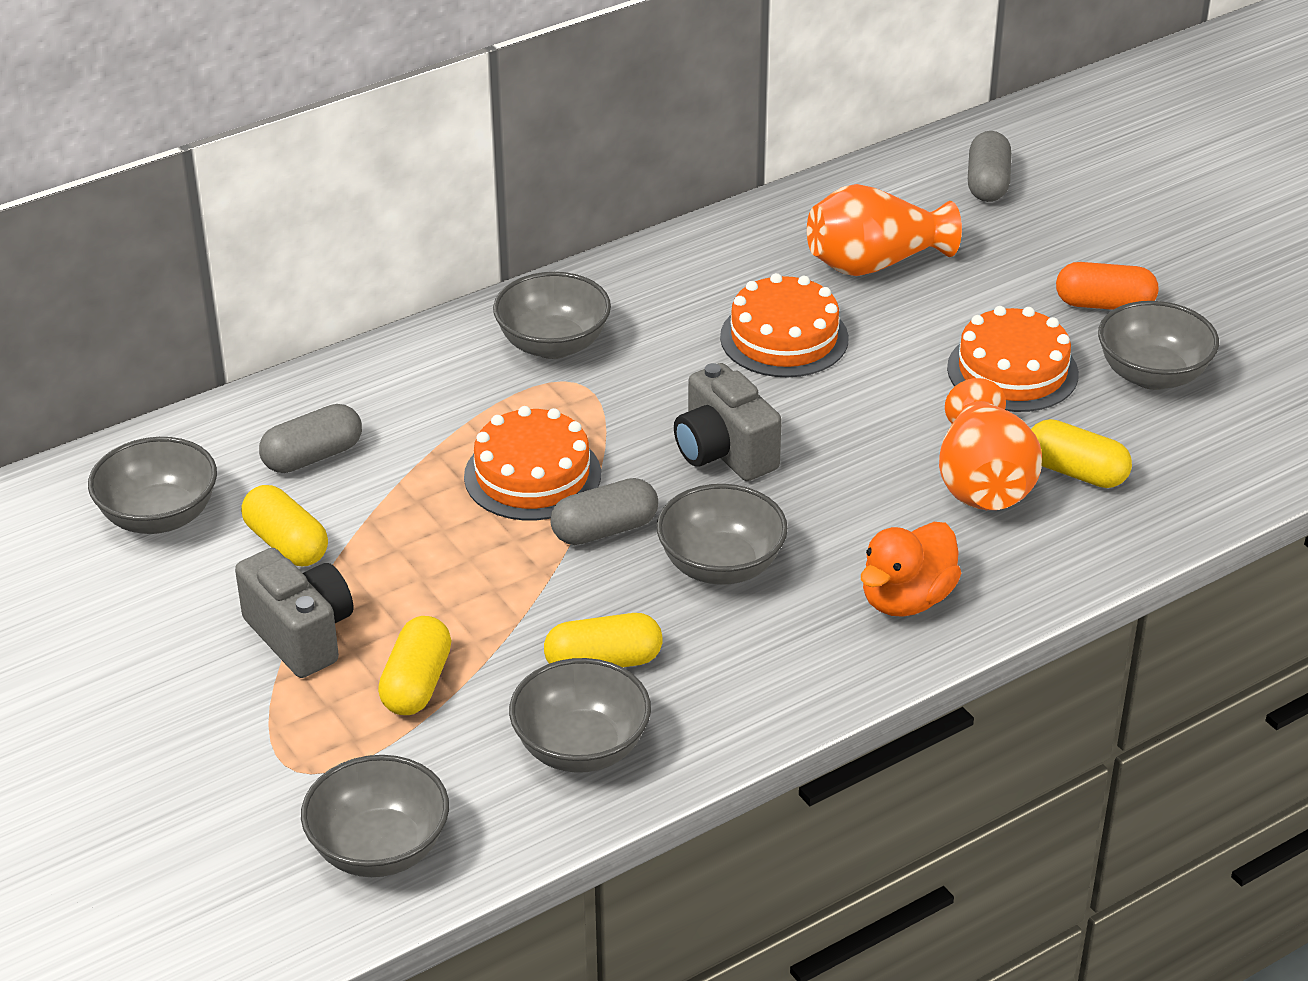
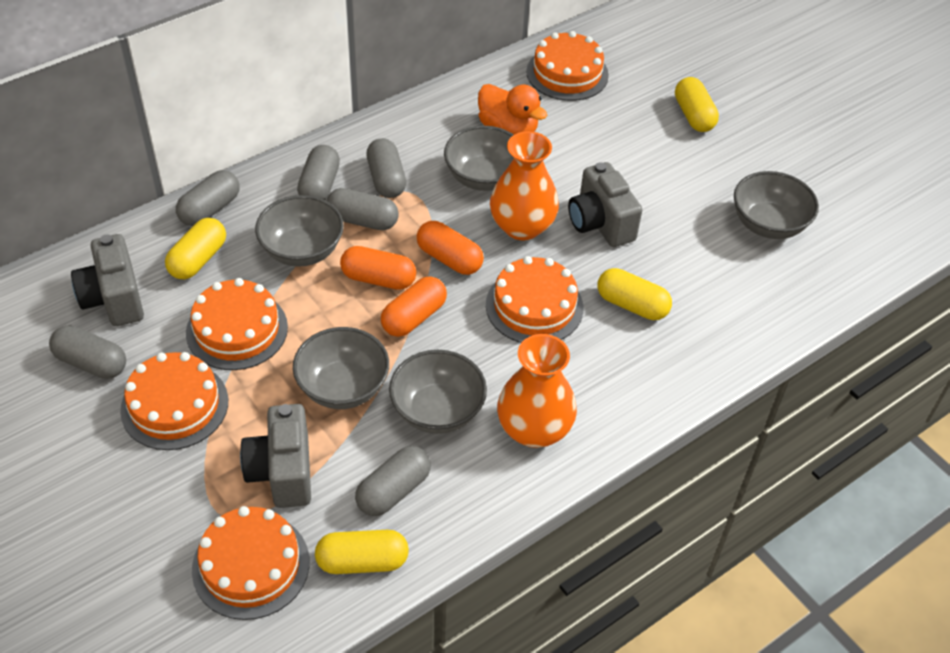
grey bowl: 6 -> 5
grey camera: 2 -> 3
grey capsule: 3 -> 6
orange cake: 3 -> 5
orange capsule: 1 -> 3

